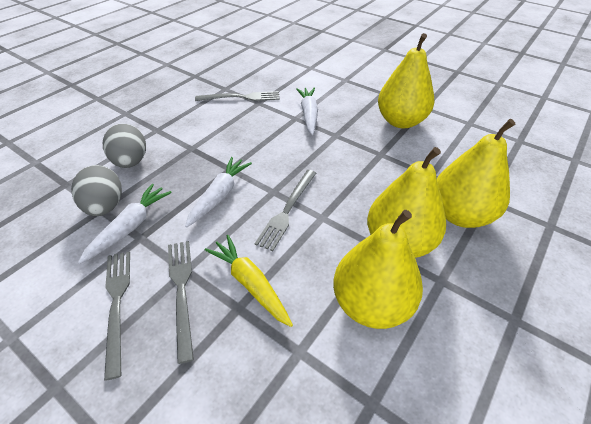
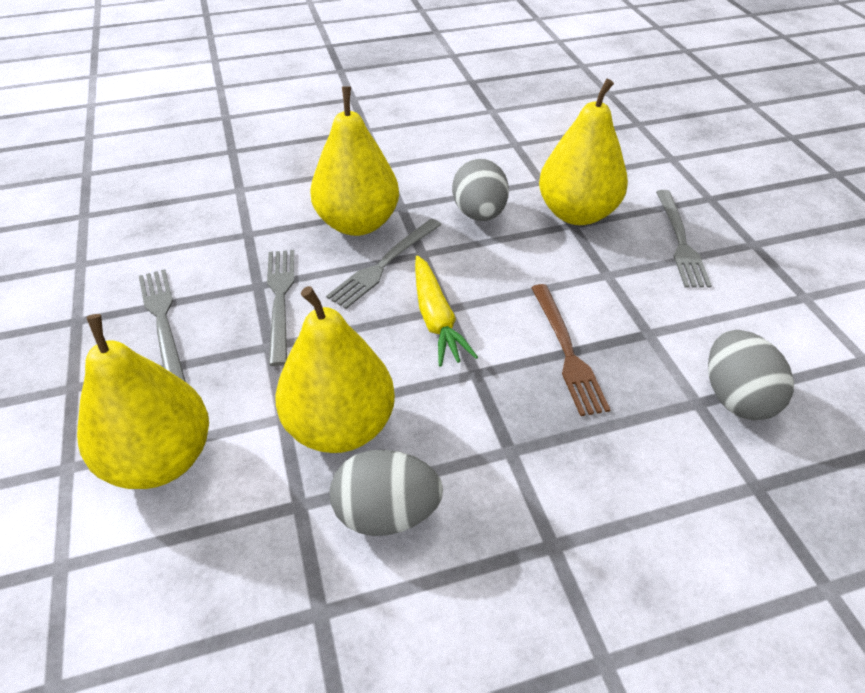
brown fork: 0 -> 1
grey egg: 2 -> 3
white carrot: 3 -> 0

